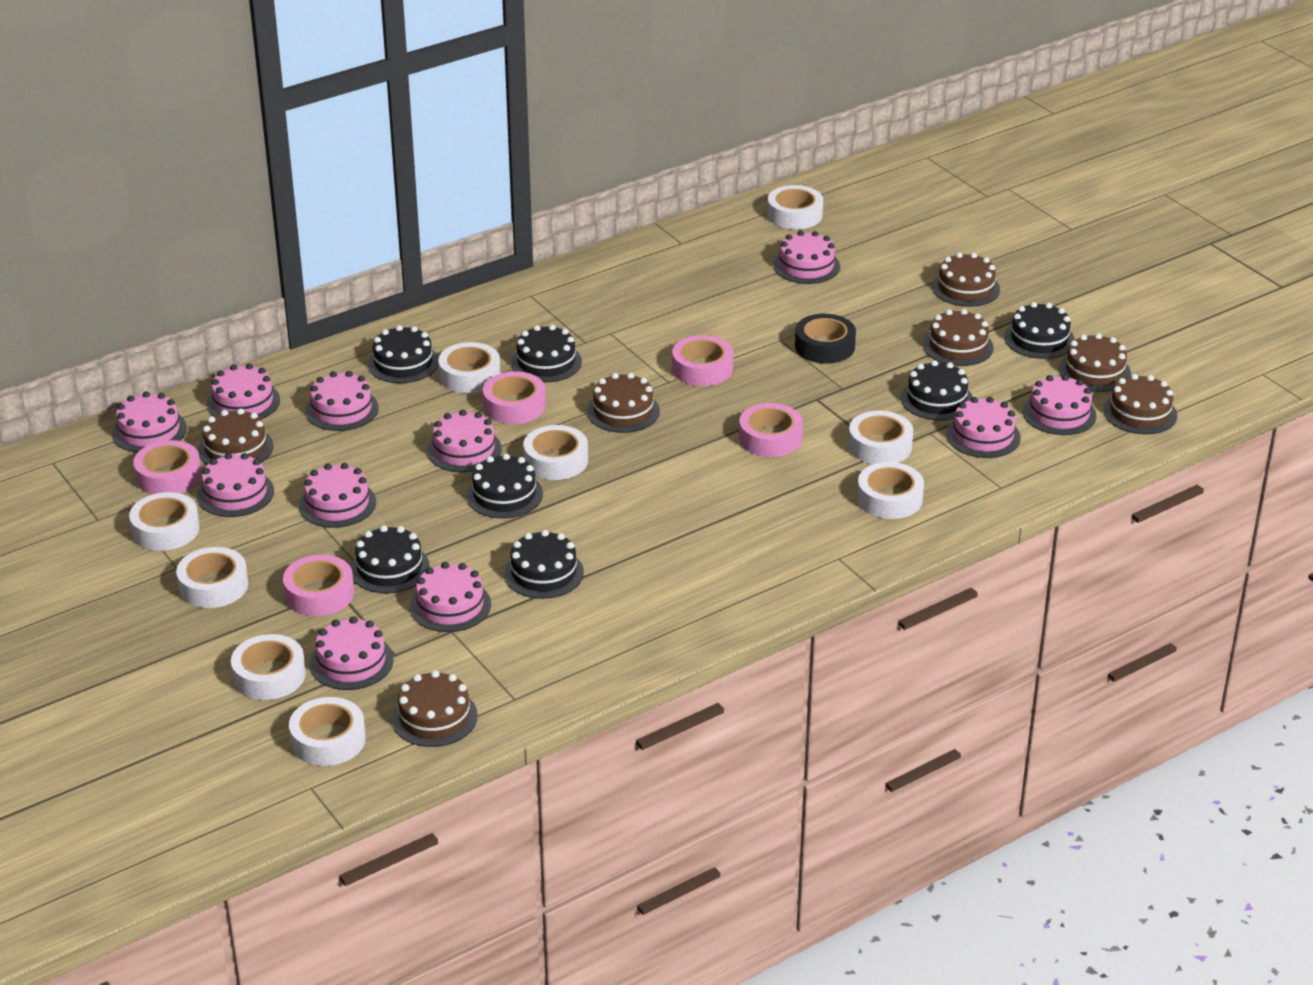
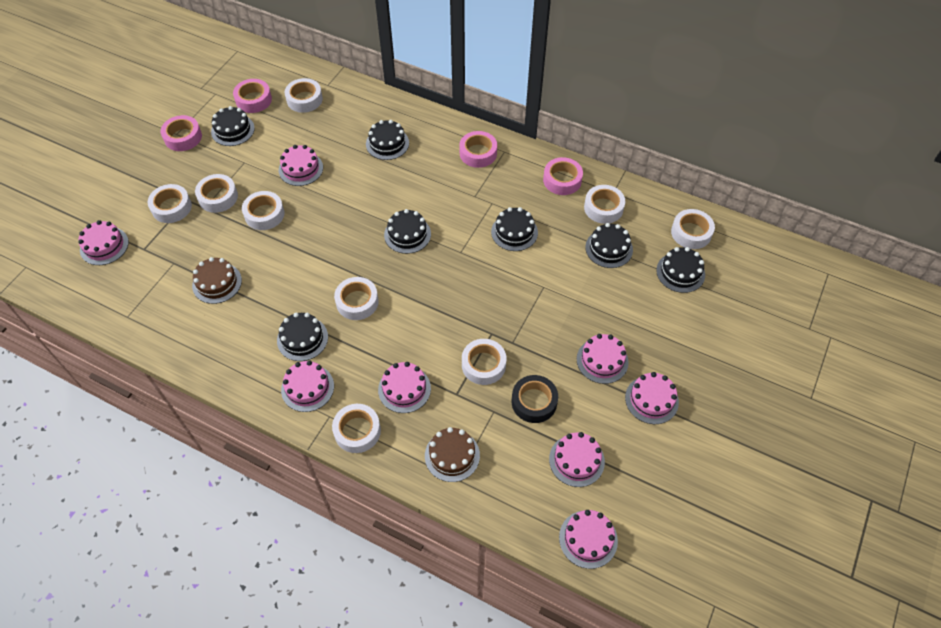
brown cake: 7 -> 2
pink cake: 11 -> 8
pink tape: 5 -> 4

